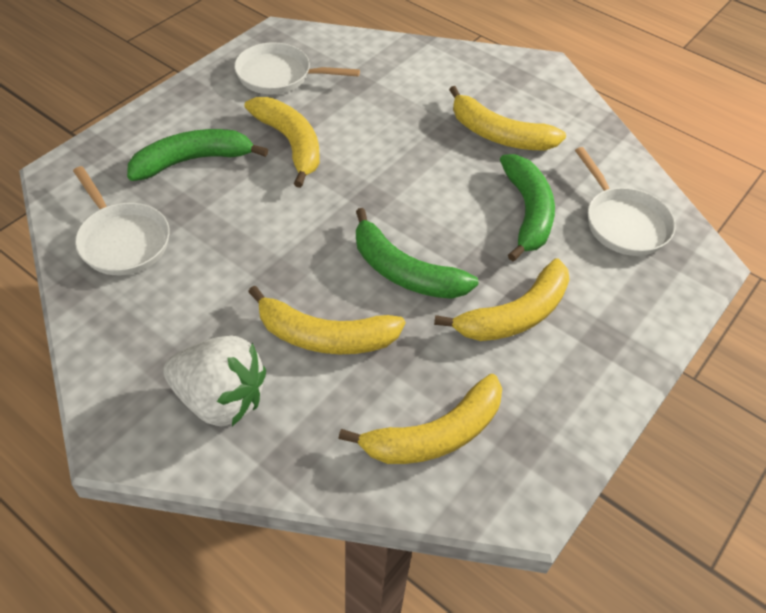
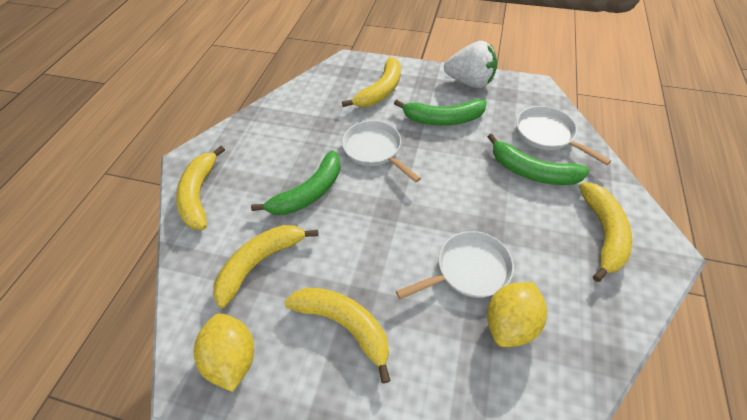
yellow lemon: 0 -> 2

